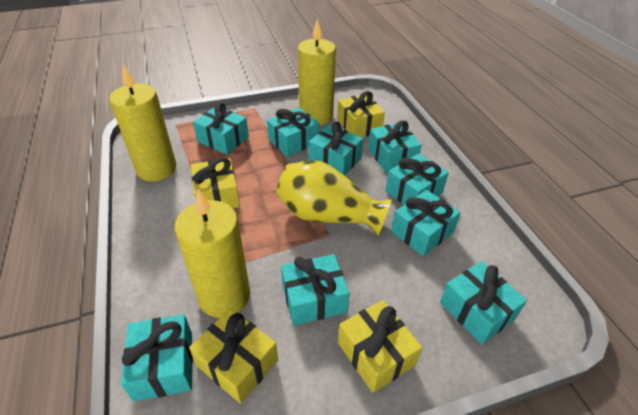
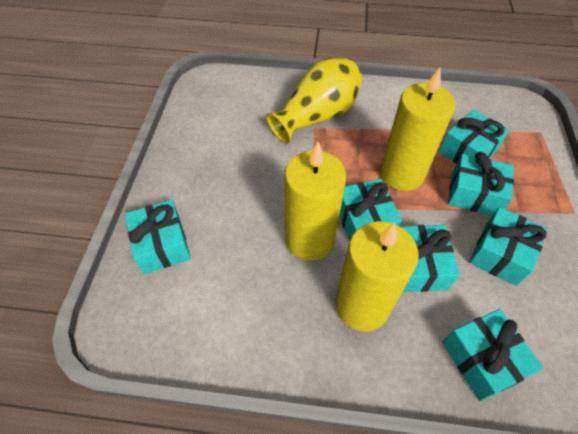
turquoise gift: 9 -> 7
yellow gift: 4 -> 0

